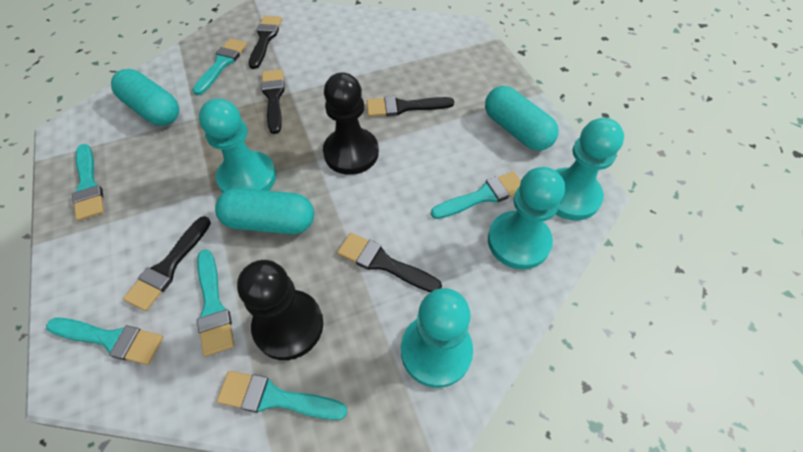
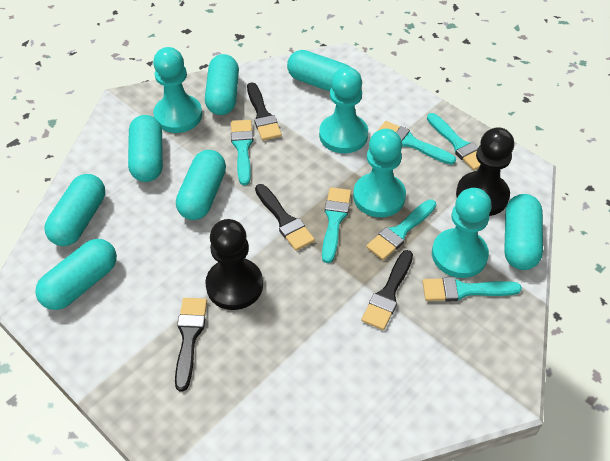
black brush: 5 -> 4
turquoise capsule: 3 -> 7

